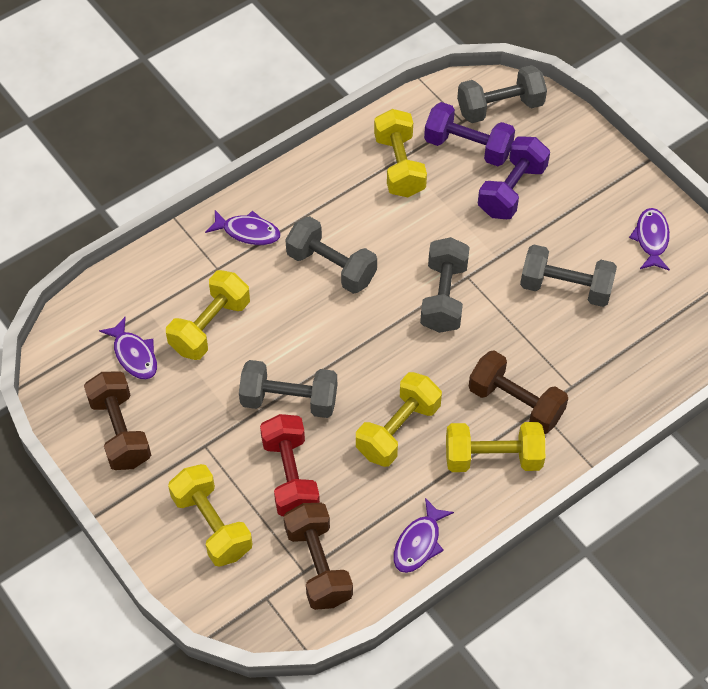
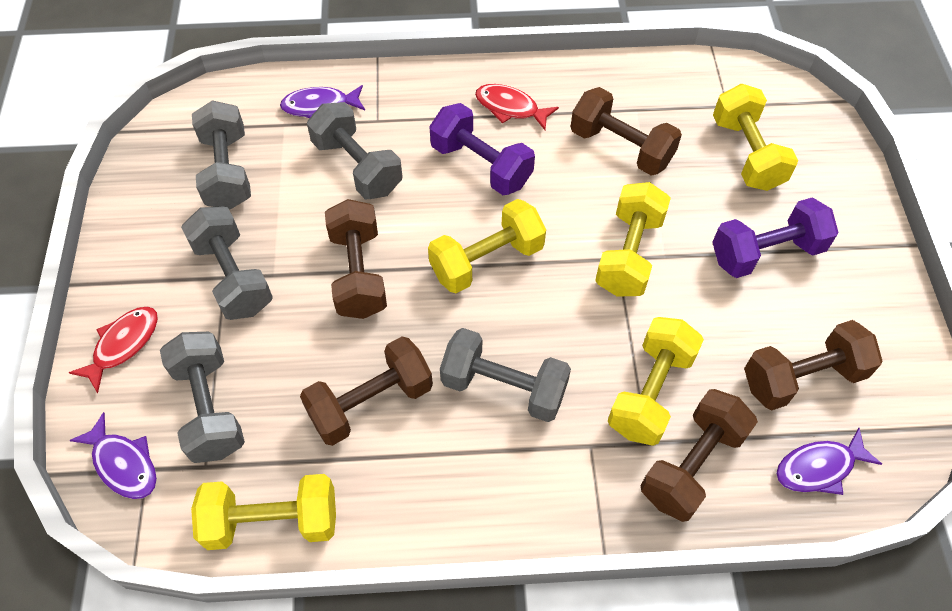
brown dumbbell: 3 -> 5
purple fish: 4 -> 3
red dumbbell: 1 -> 0
red fish: 0 -> 2

